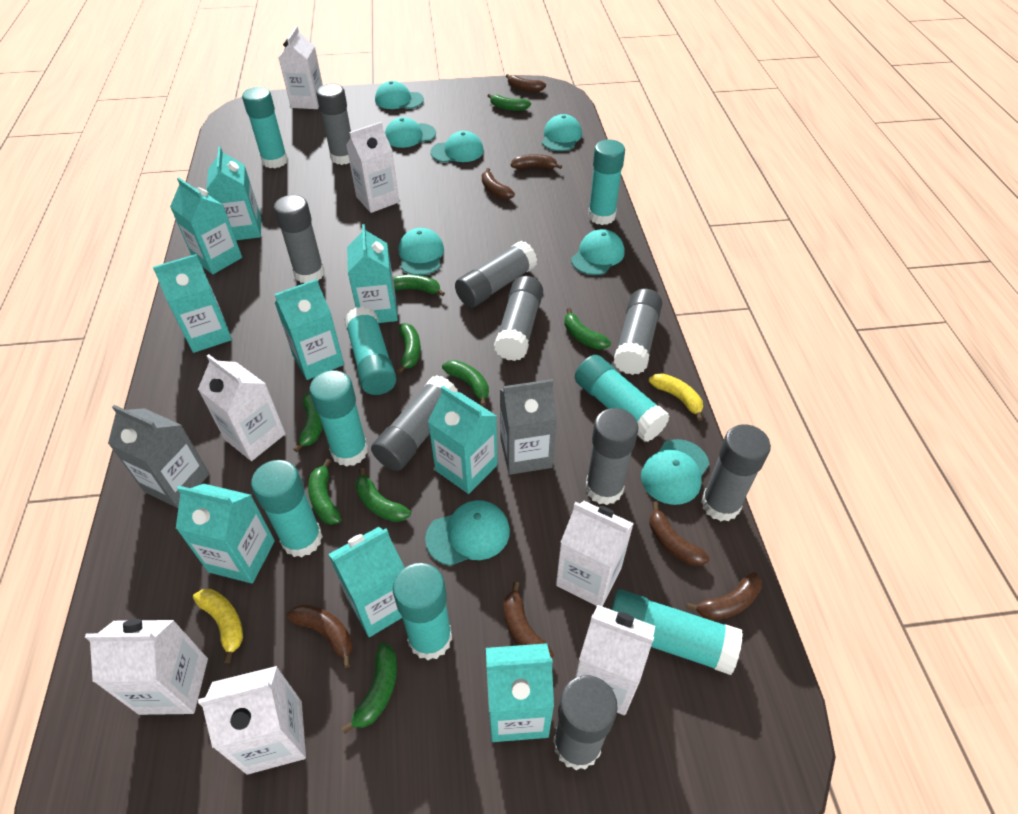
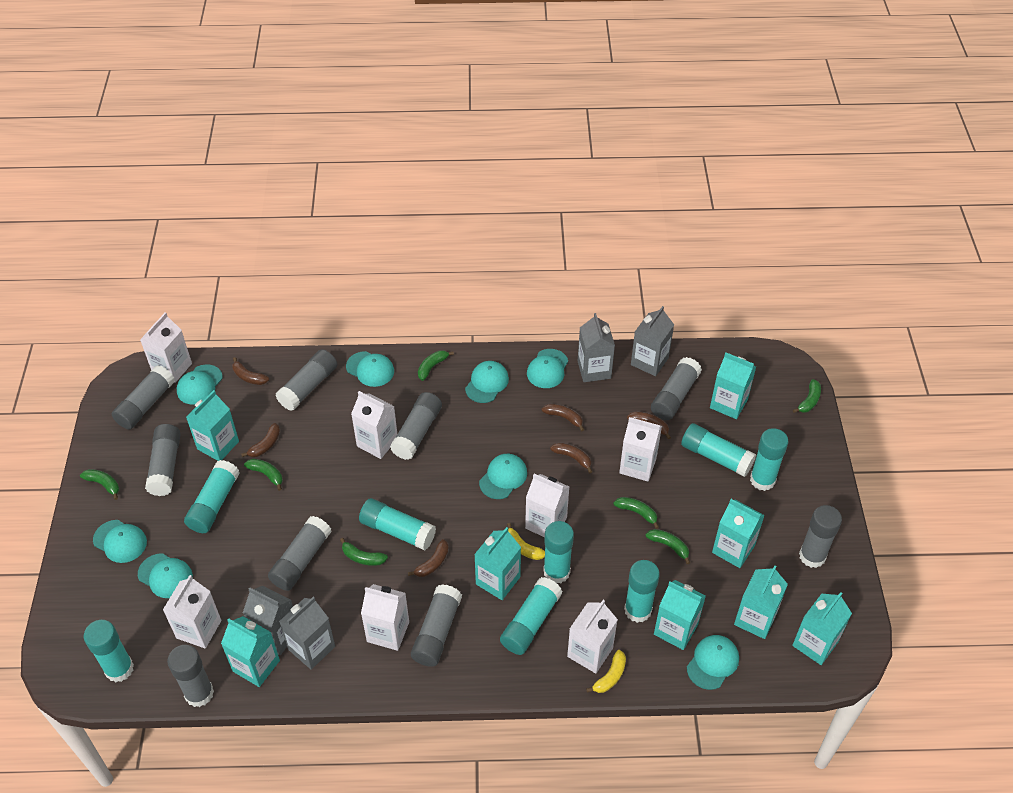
brown banana: 7 -> 6
green banana: 9 -> 7
grey carton: 2 -> 4
turquoise carton: 9 -> 8

